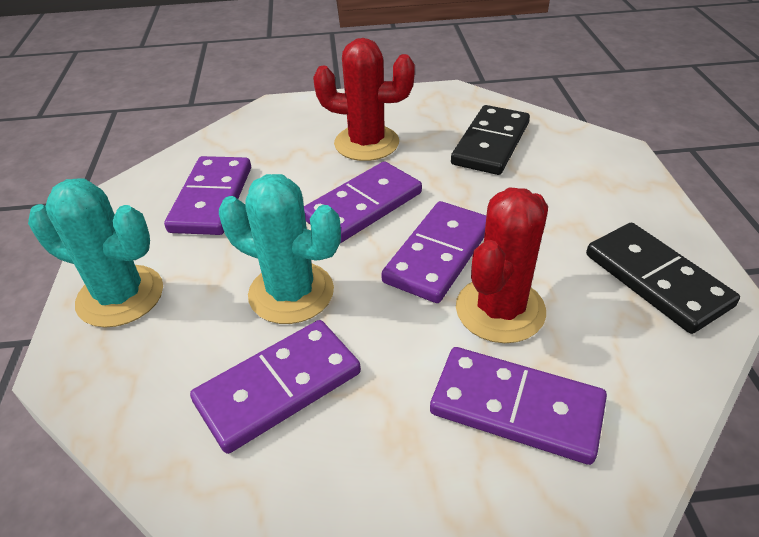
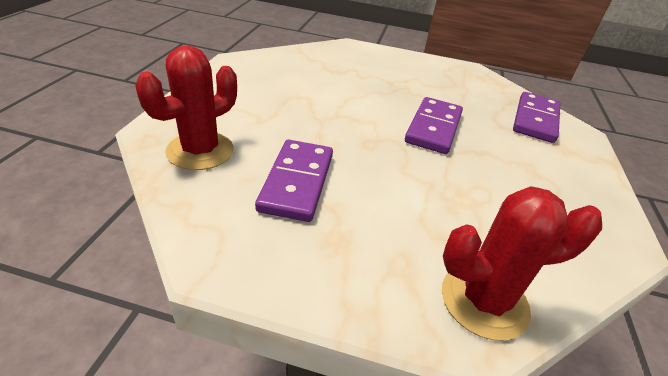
black domino: 2 -> 0
purple domino: 5 -> 3
turquoise cactus: 2 -> 0

